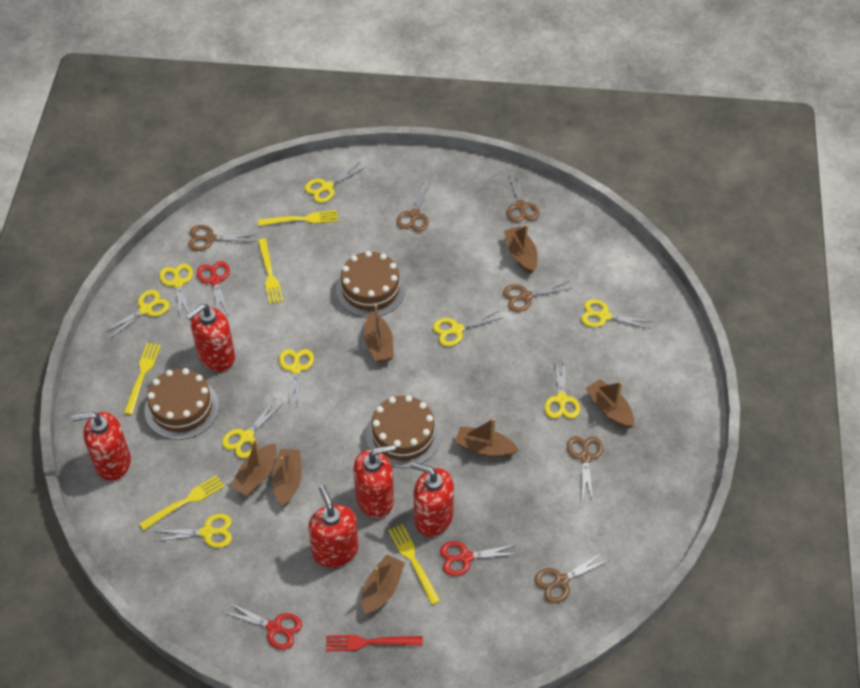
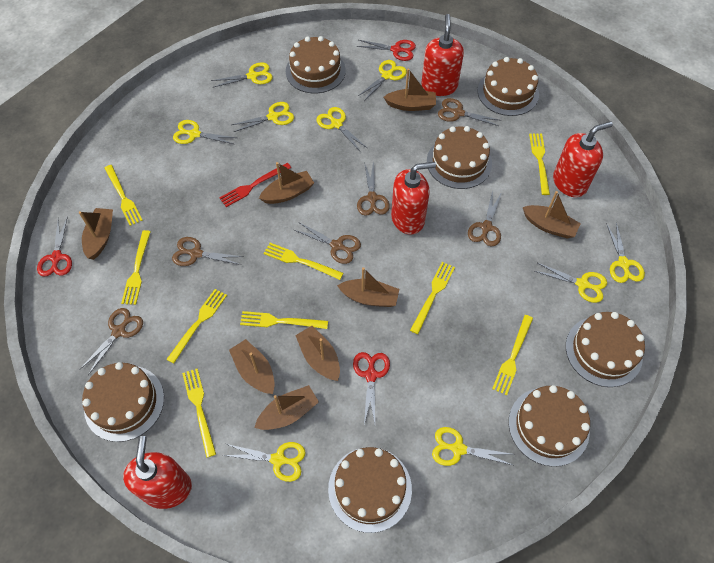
brown boat: 7 -> 8
brown cake: 3 -> 7
red soap dispenser: 5 -> 4
yellow fork: 5 -> 9

